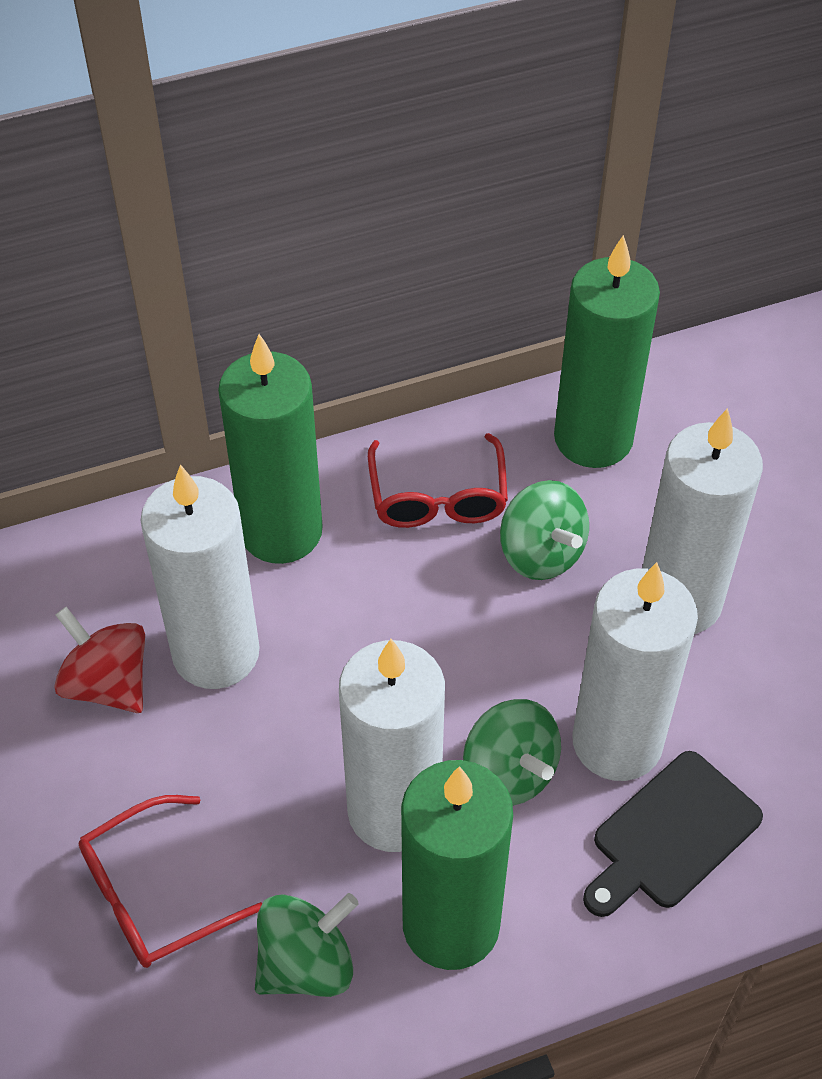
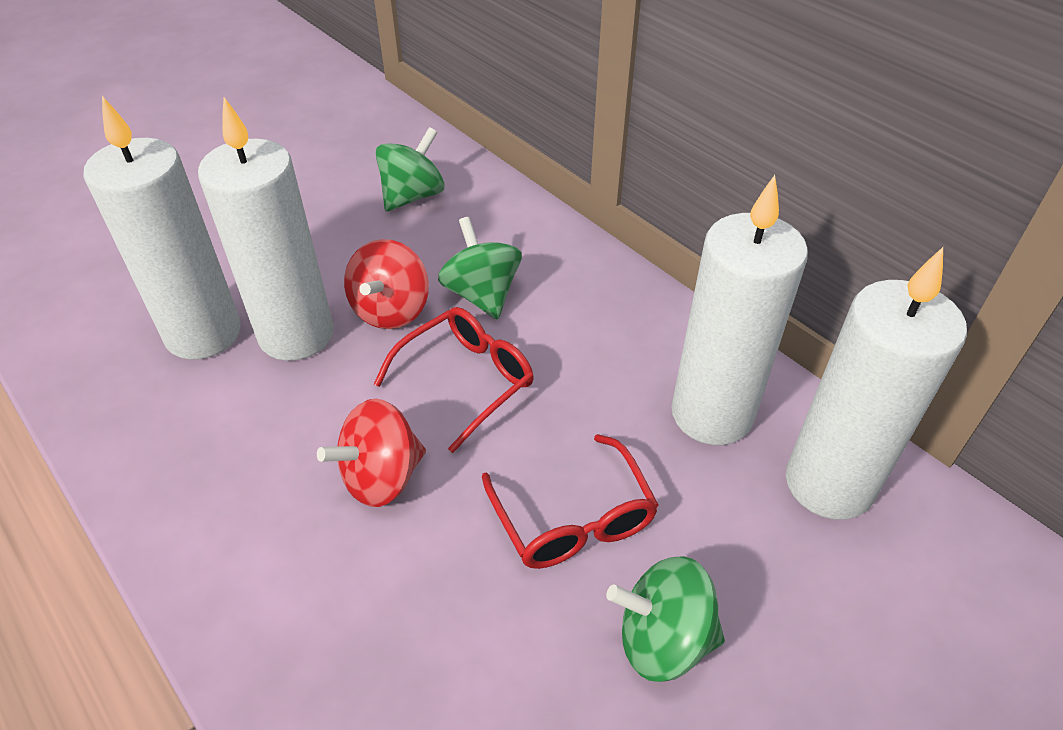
black cutting board: 1 -> 0
green candle: 3 -> 0
red spinning top: 1 -> 2

